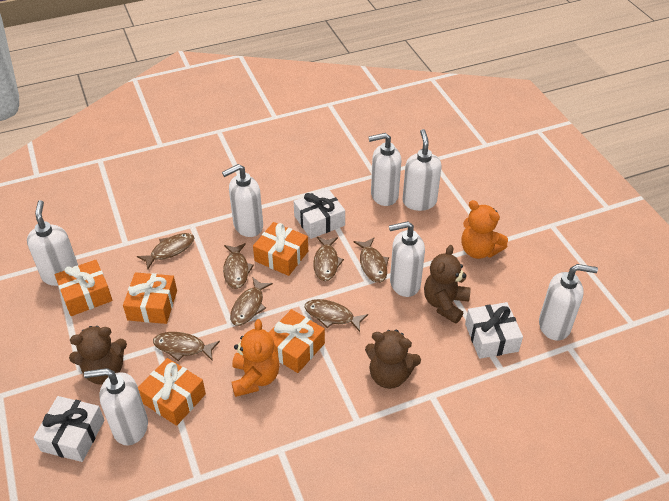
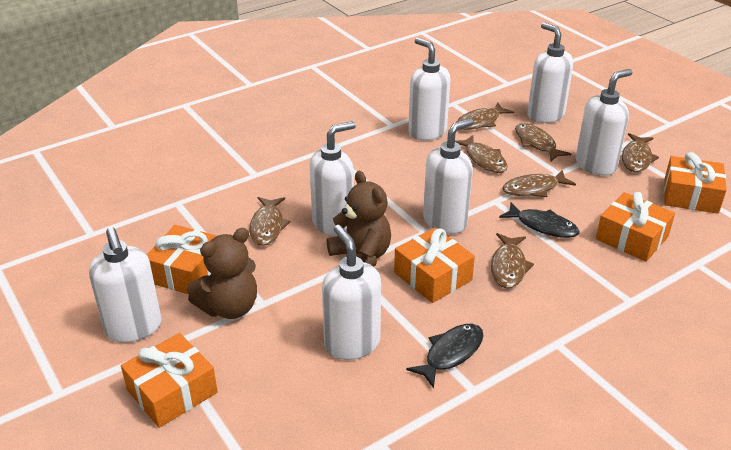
black fish: 0 -> 2
brown teddy bear: 3 -> 2
orange teddy bear: 2 -> 0
white gift: 3 -> 0

